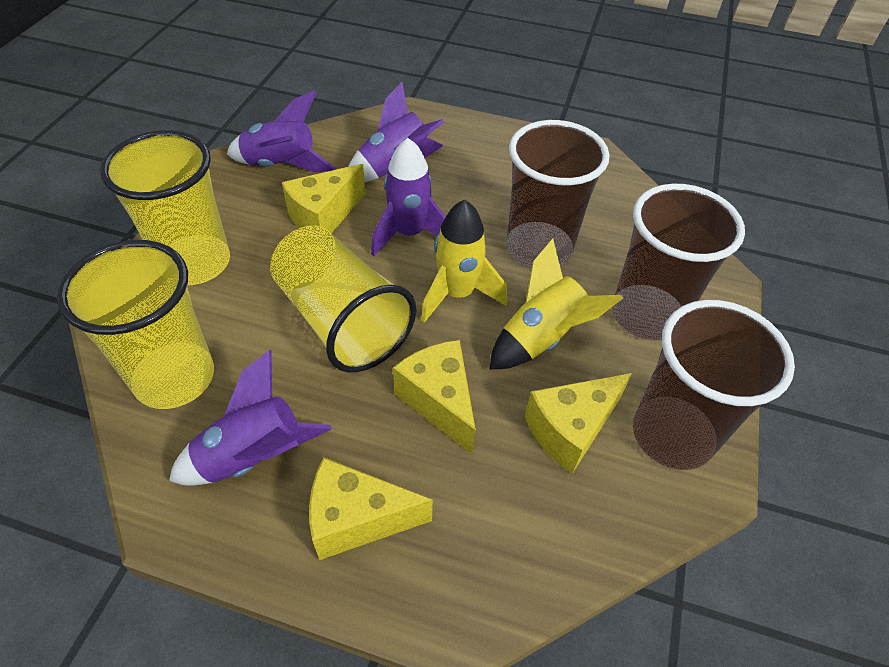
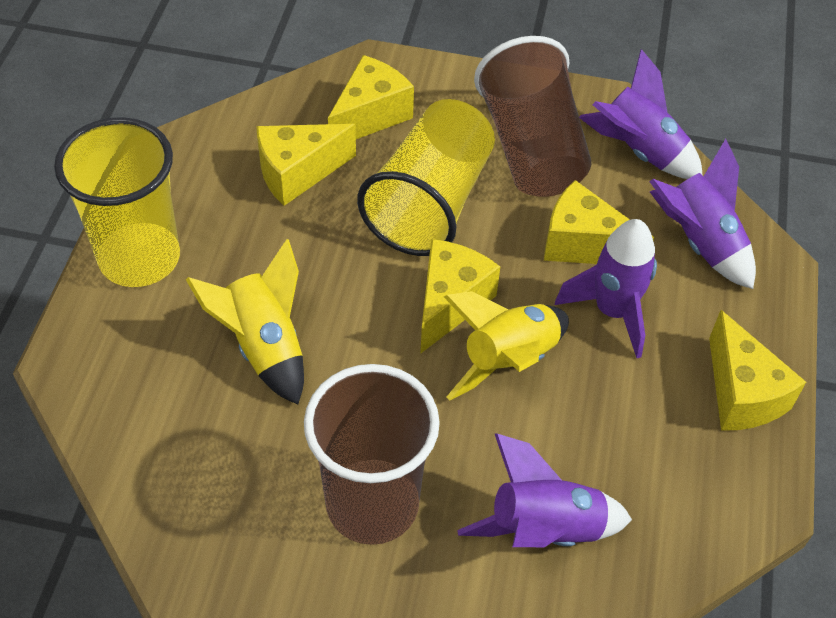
brown cup: 3 -> 2
yellow cheese: 4 -> 5
yellow cup: 3 -> 2

